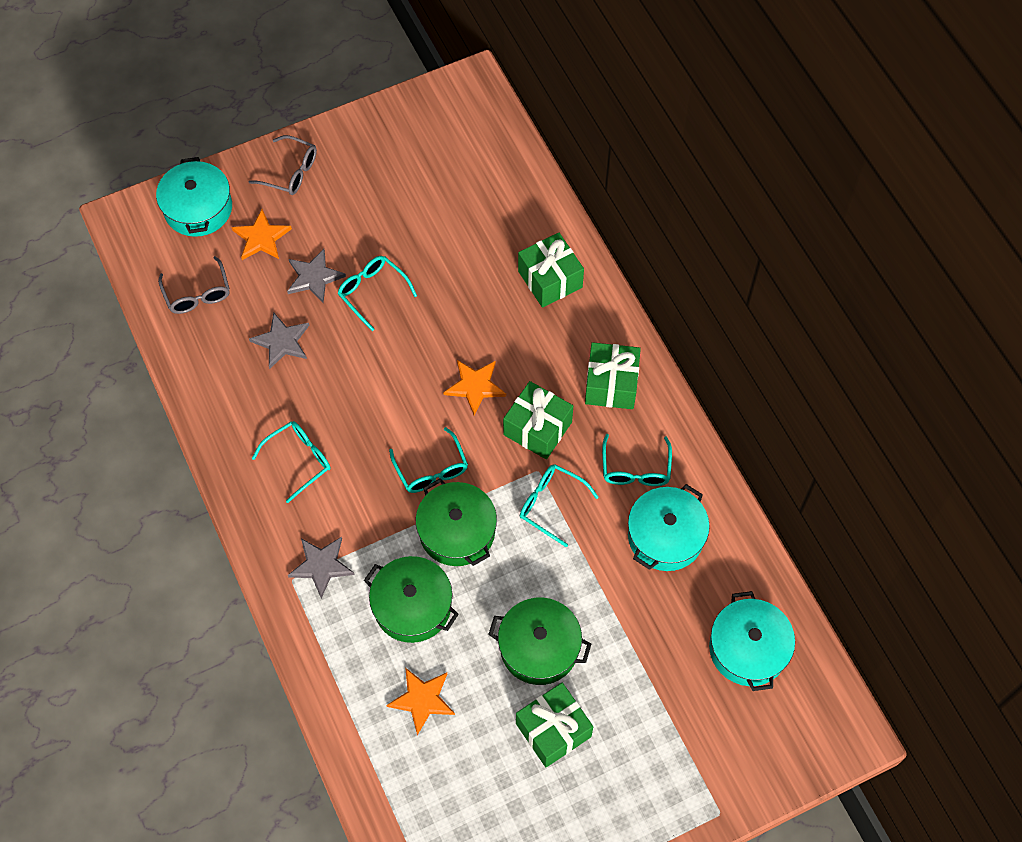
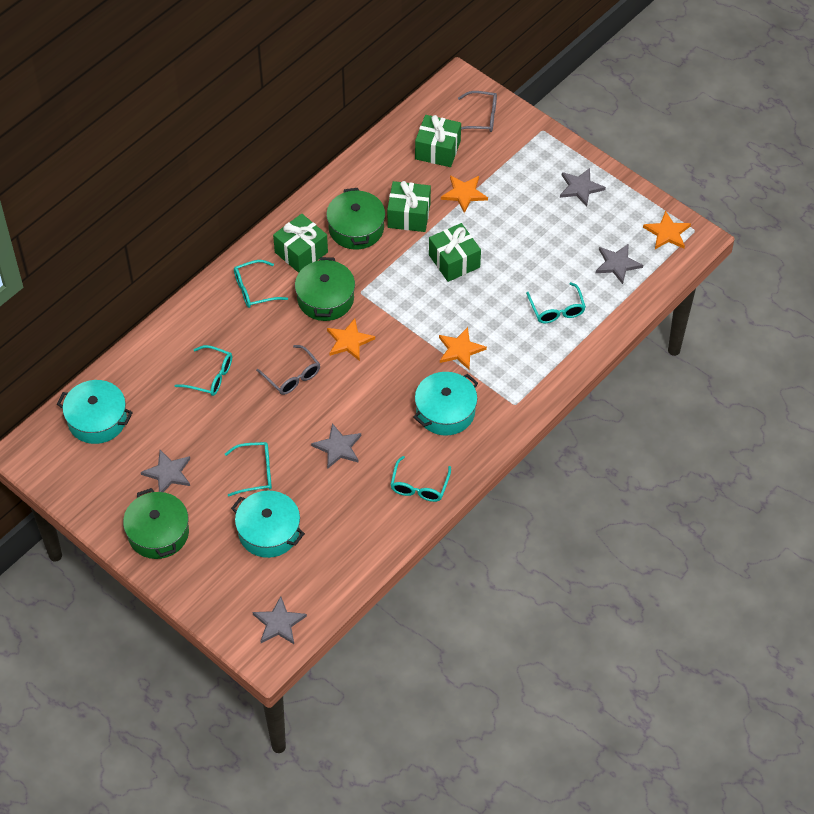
grey star: 3 -> 5
orange star: 3 -> 4

